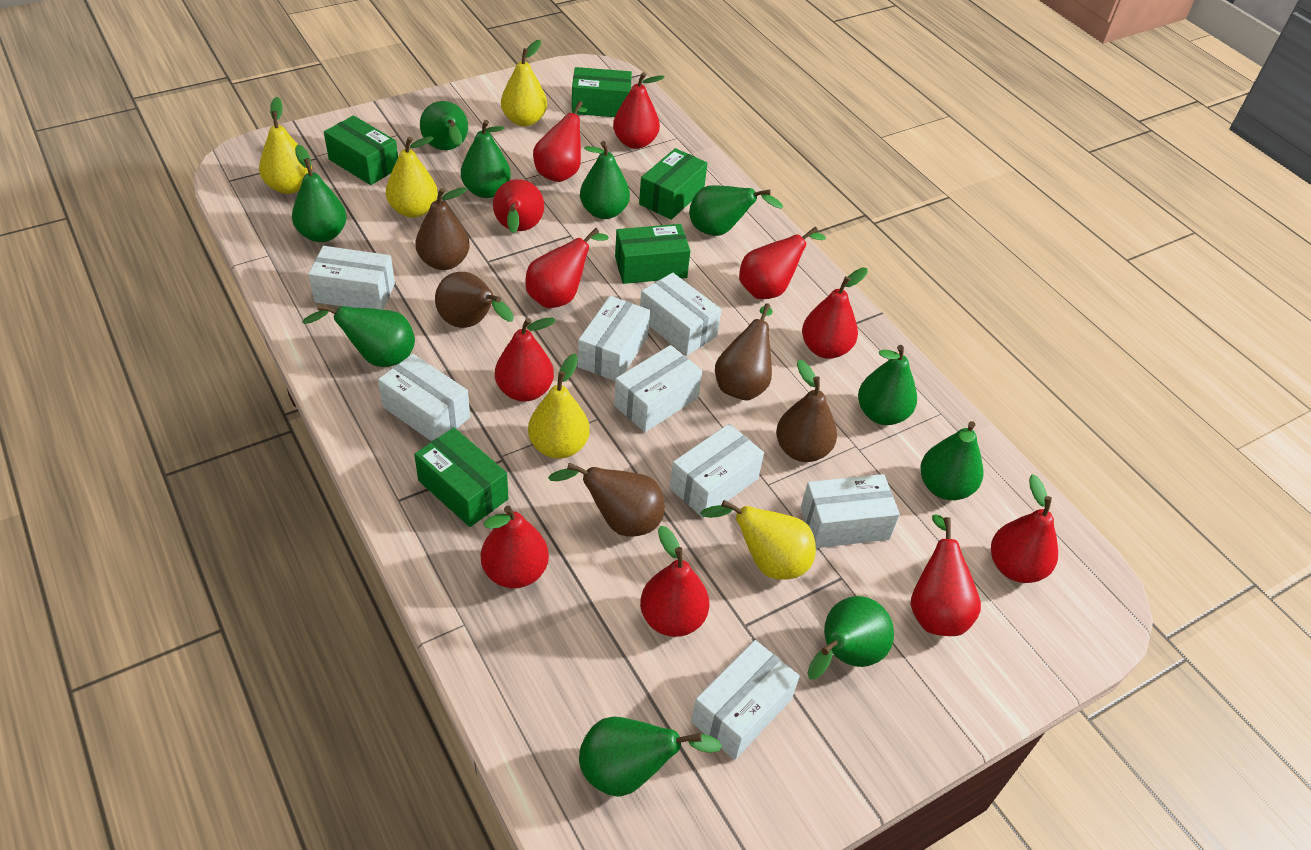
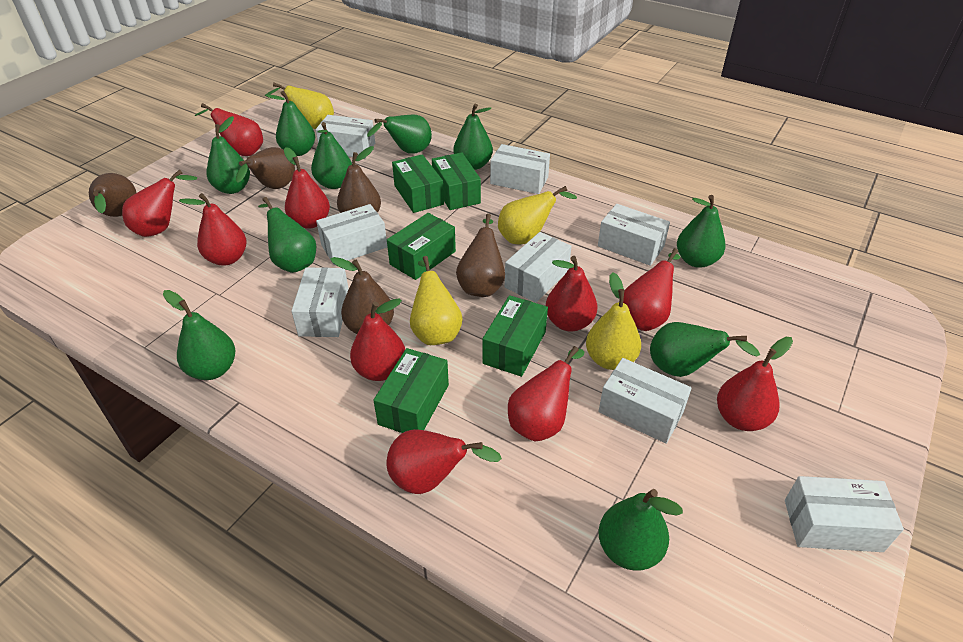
red pear: 11 -> 10
yellow pear: 5 -> 4

